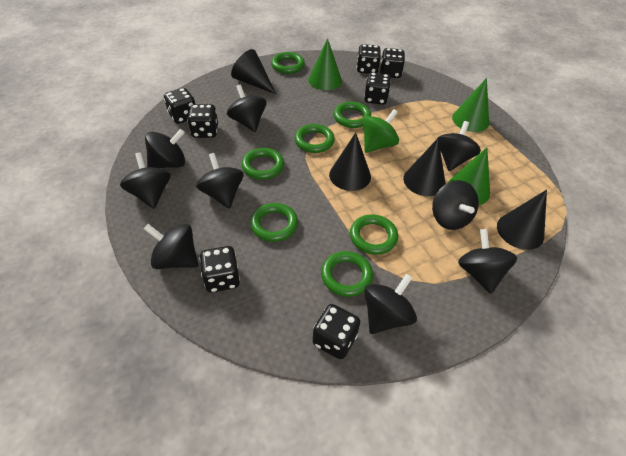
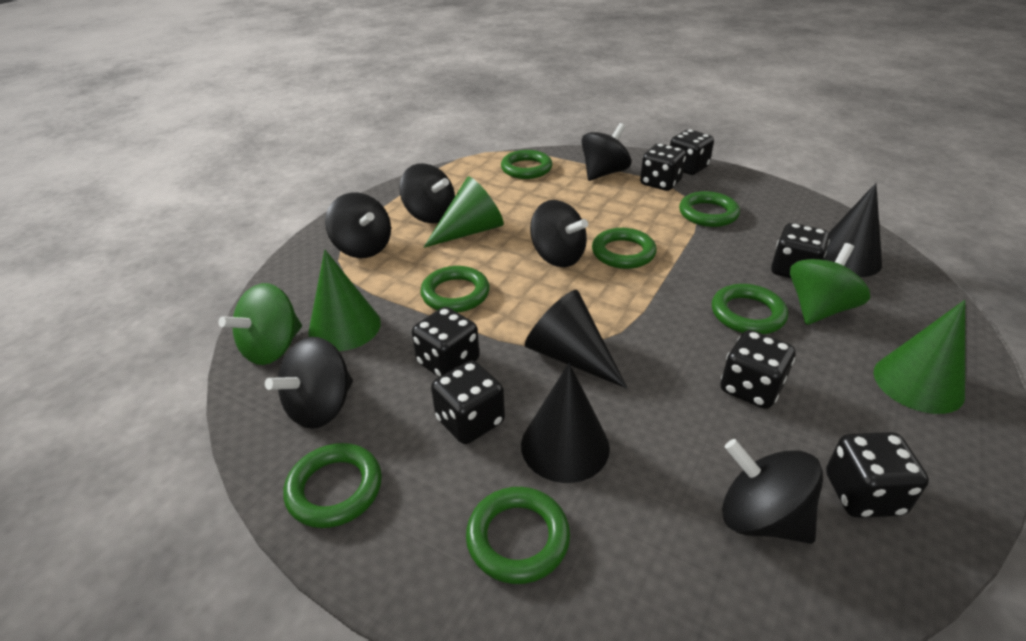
black cone: 4 -> 3
black spinning top: 9 -> 6
green spinning top: 1 -> 2

